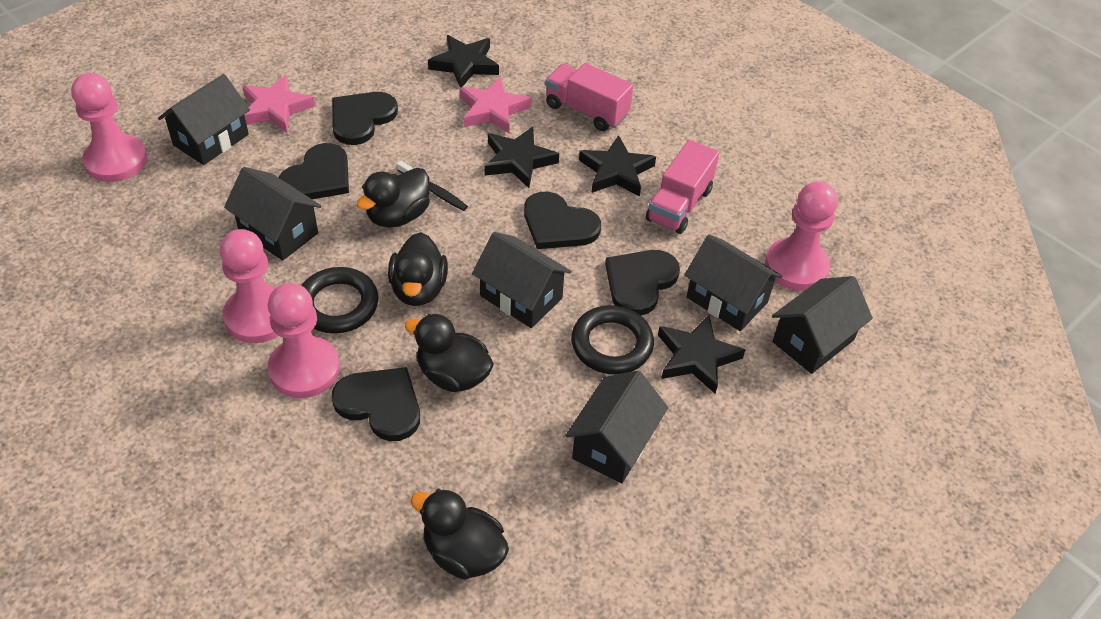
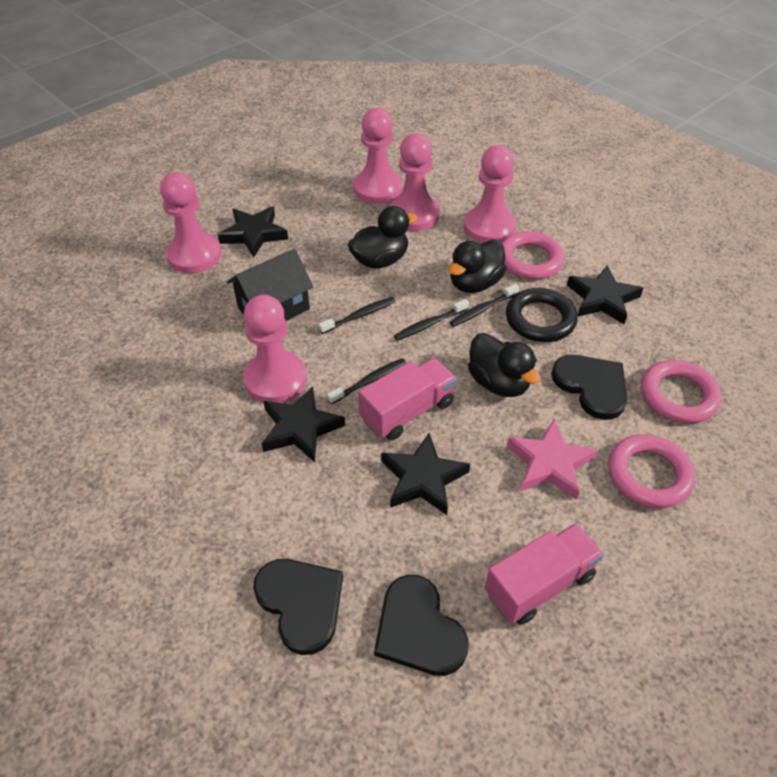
black duck: 4 -> 3
black heart: 5 -> 3
black house: 6 -> 1
black ring: 2 -> 1
black toothbrush: 1 -> 4
pink pawn: 4 -> 5
pink ring: 0 -> 3
pink star: 2 -> 1

